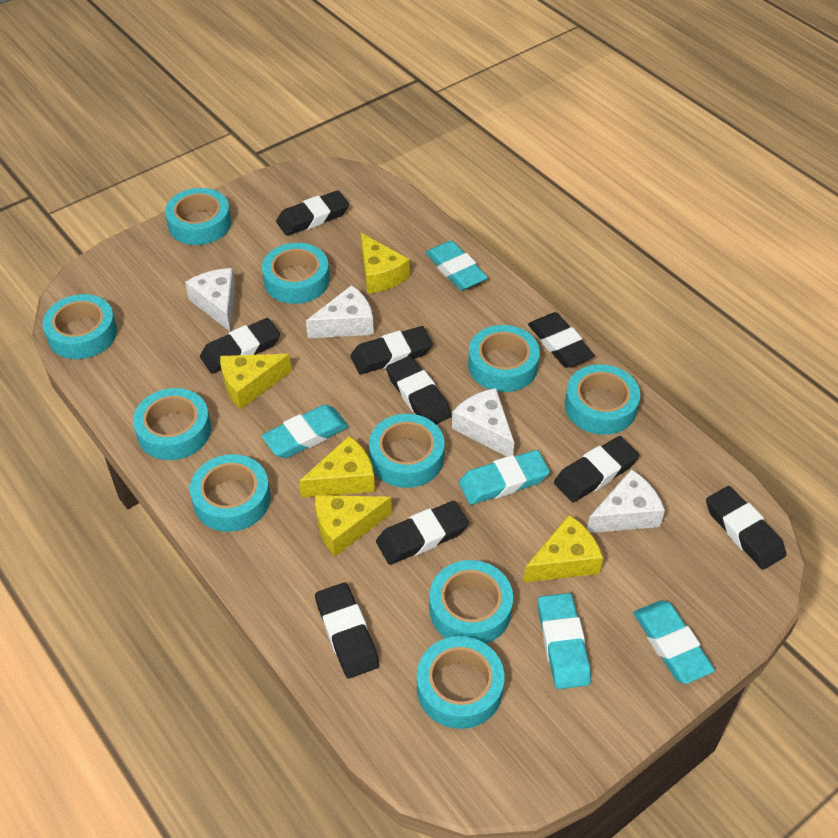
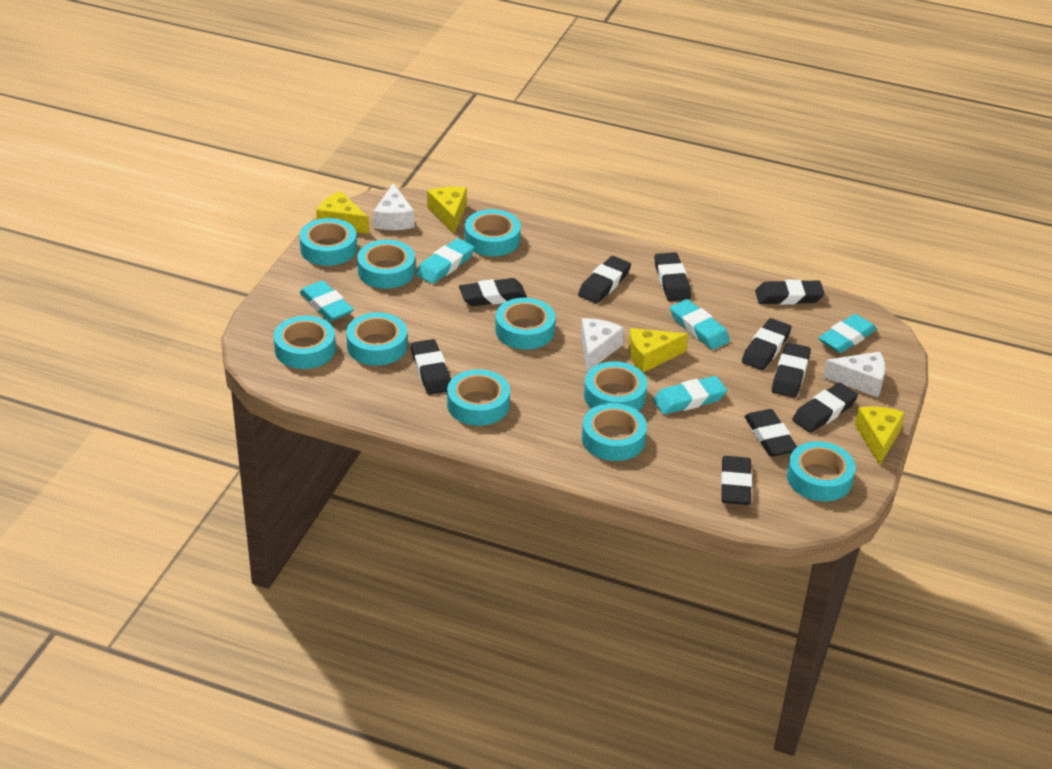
black eraser: 9 -> 10
white cheese: 4 -> 3
yellow cheese: 5 -> 4

